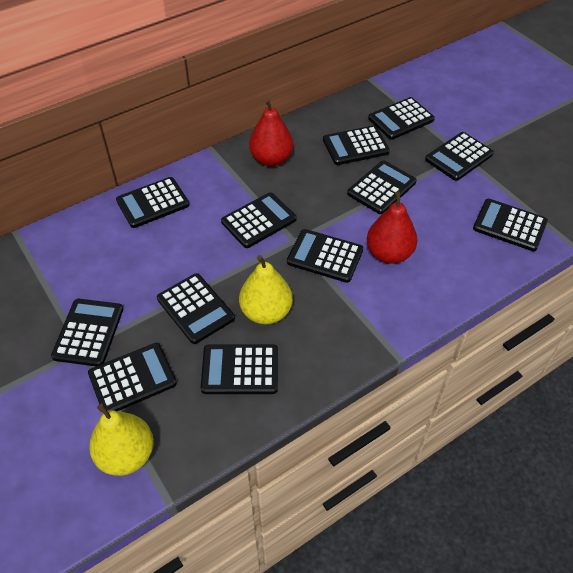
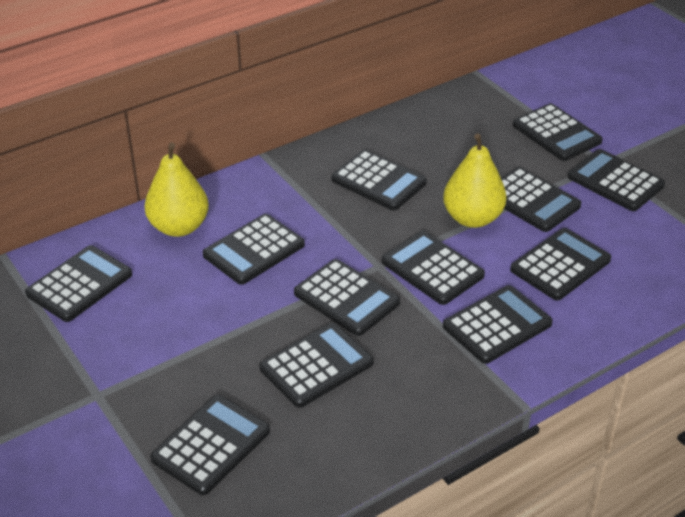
red pear: 2 -> 0

